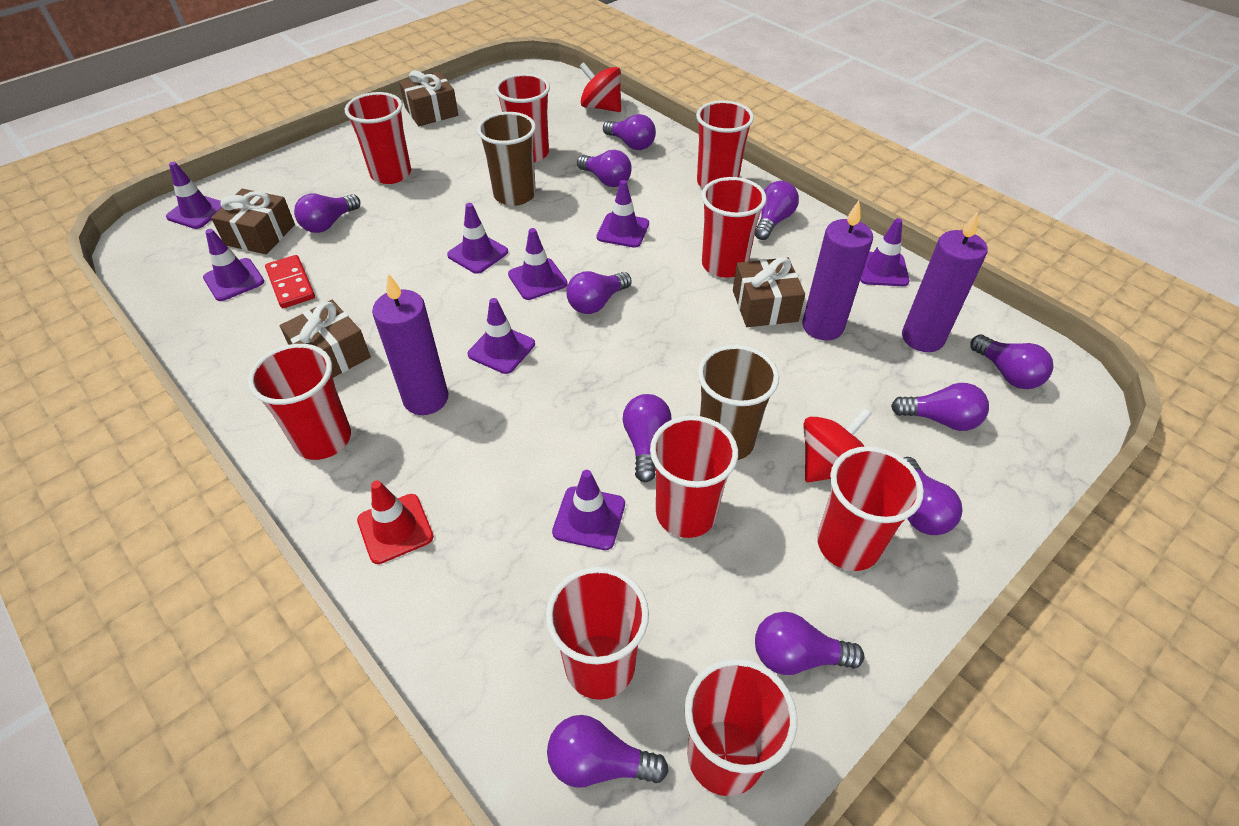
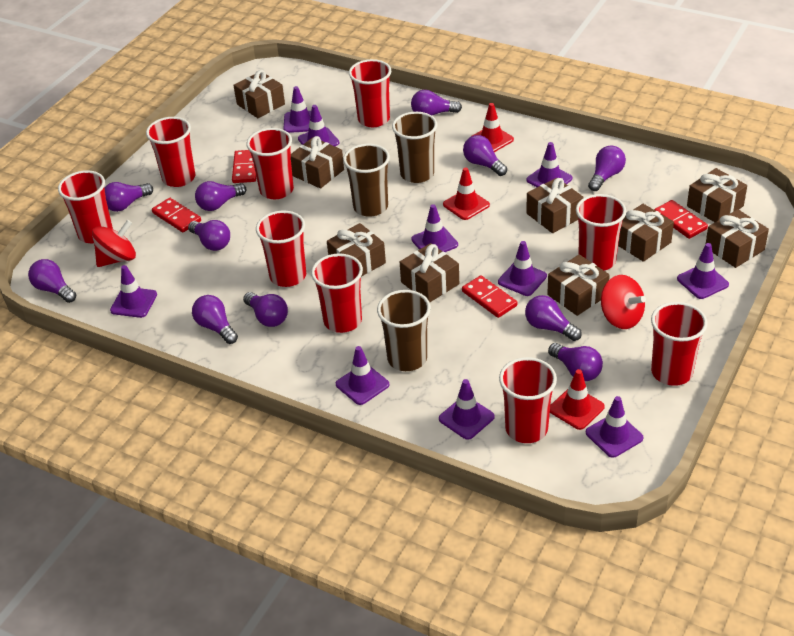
brown cup: 2 -> 3
brown gift: 4 -> 9
purple candle: 3 -> 0
purple traffic cone: 8 -> 10
red domino: 1 -> 4
red traffic cone: 1 -> 3

